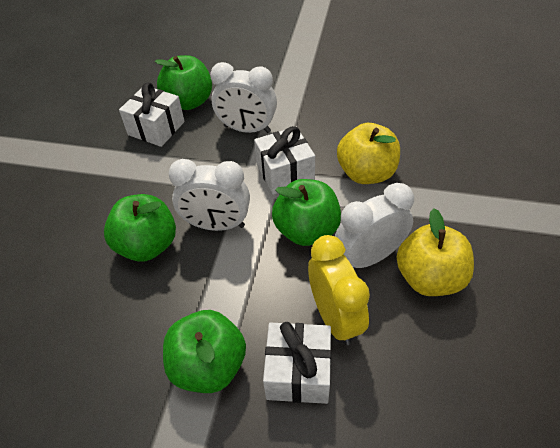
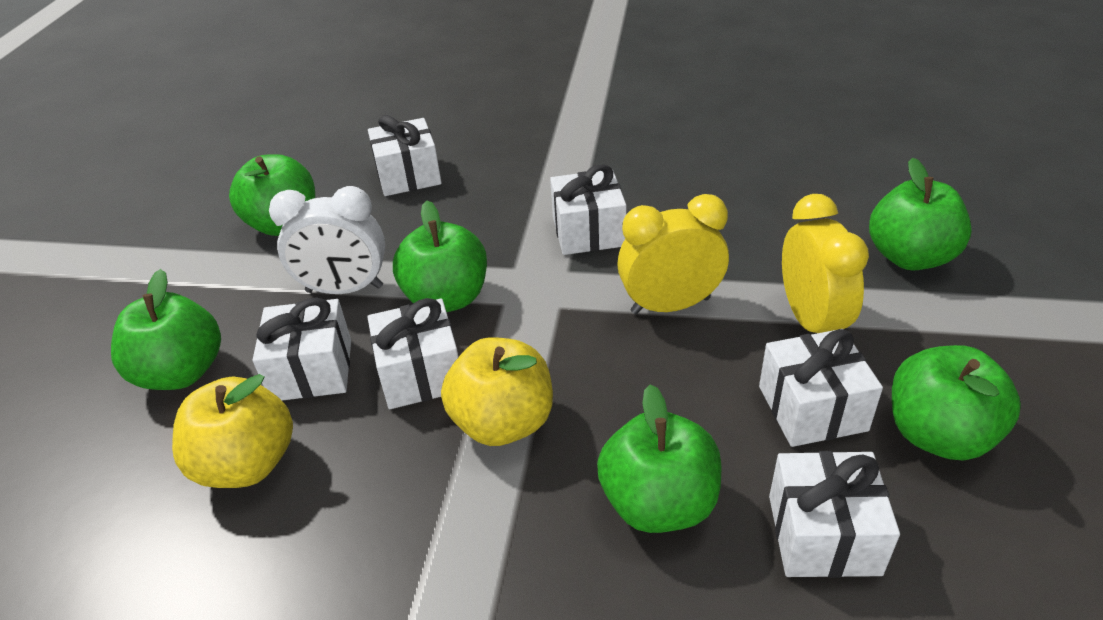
green apple: 4 -> 6
white clock: 3 -> 1
white gift: 3 -> 6
yellow clock: 1 -> 2

